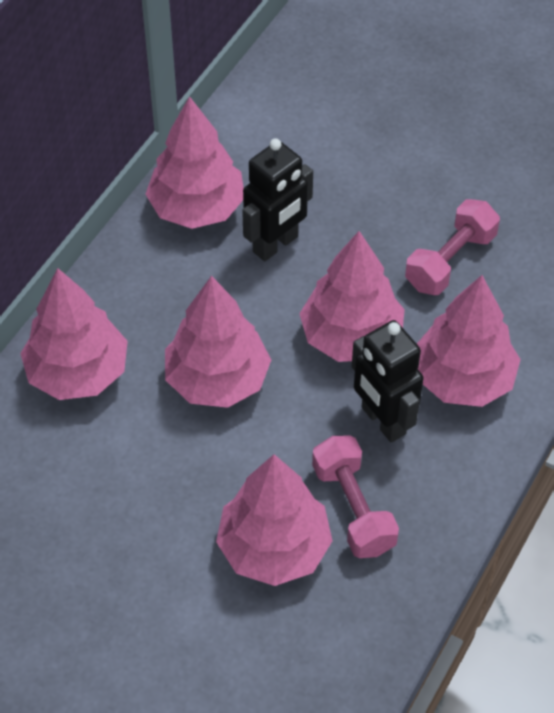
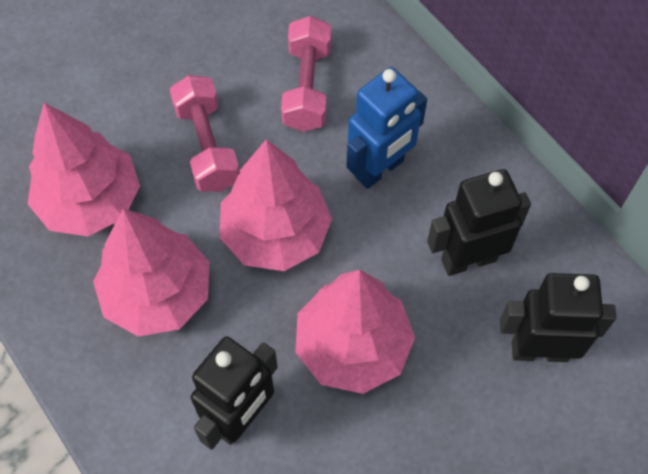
black robot: 2 -> 3
blue robot: 0 -> 1
pink tree: 6 -> 4

